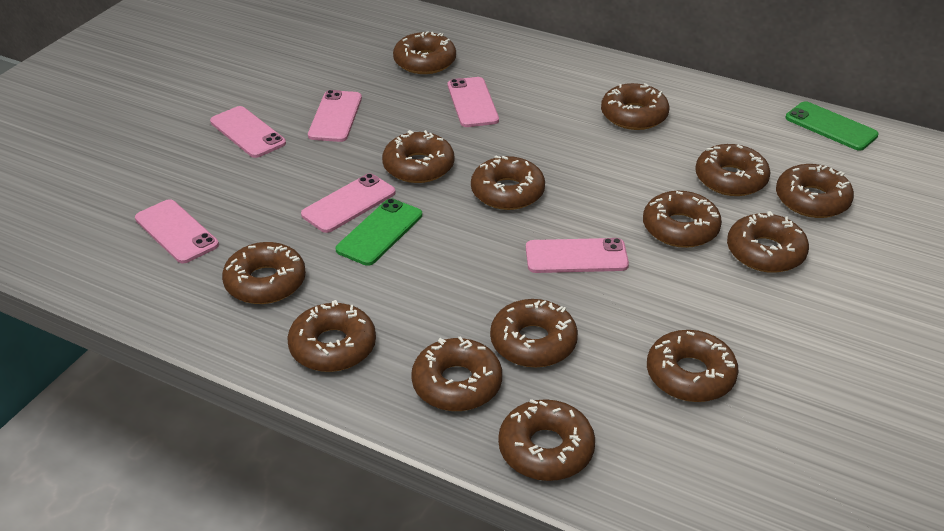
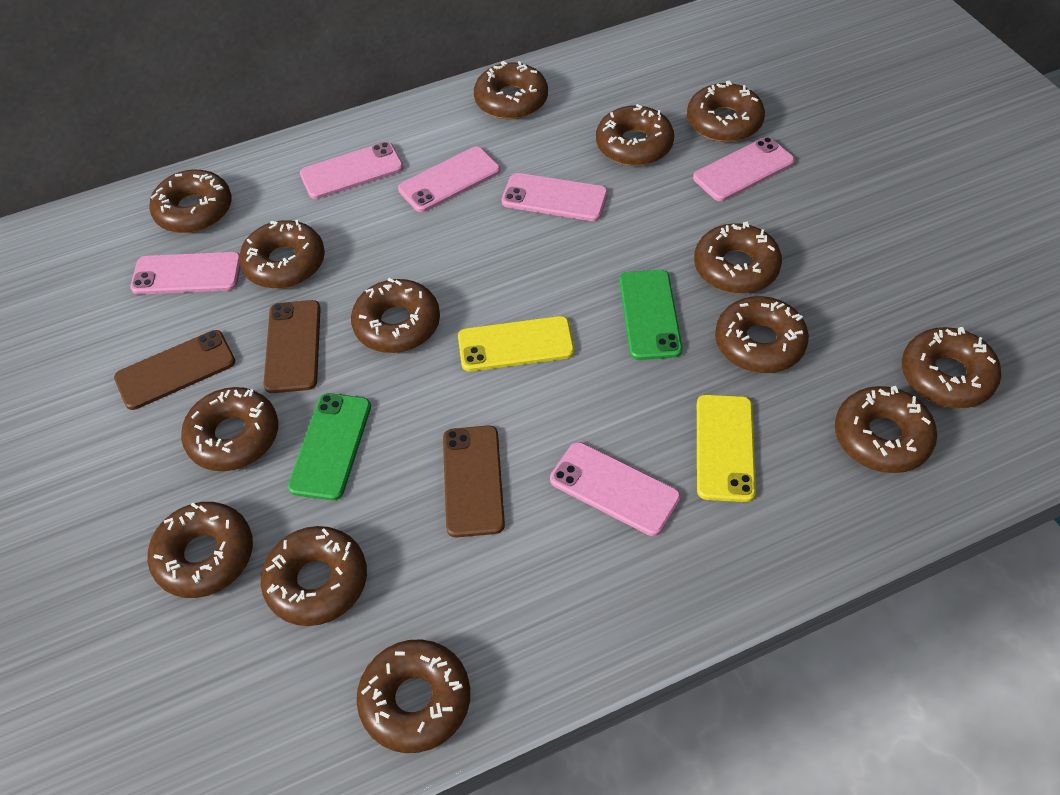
brown phone: 0 -> 3
yellow phone: 0 -> 2

